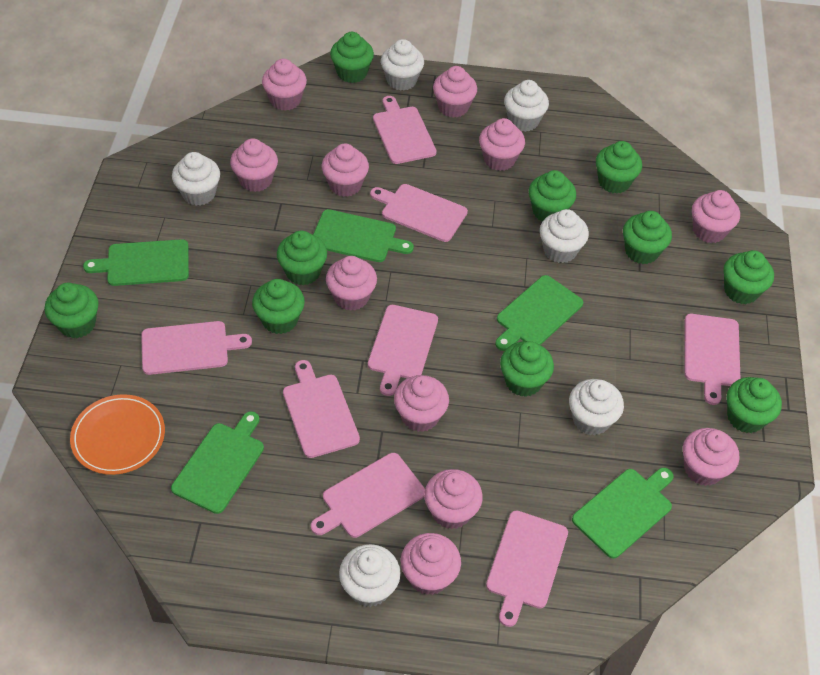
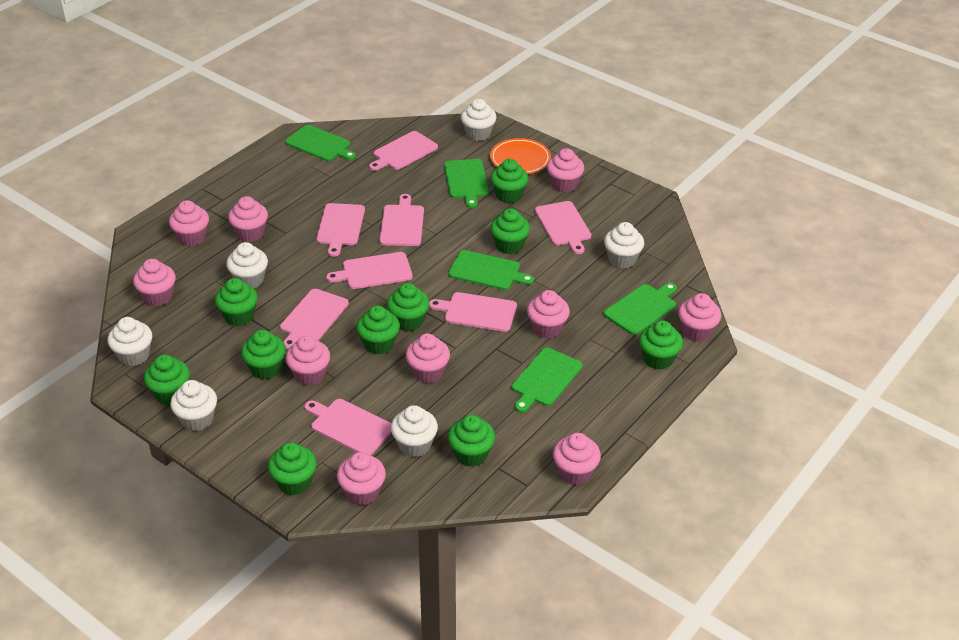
pink cupcake: 11 -> 10

